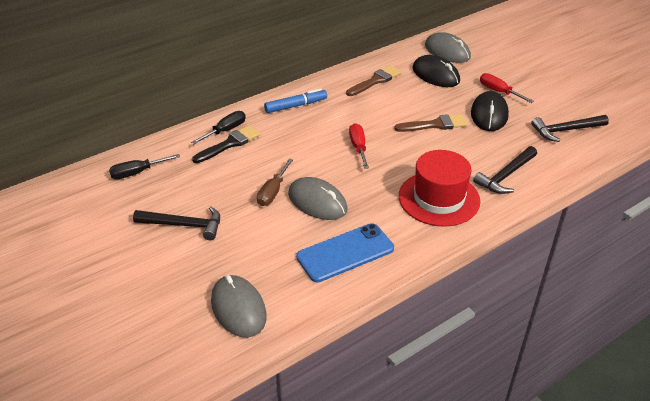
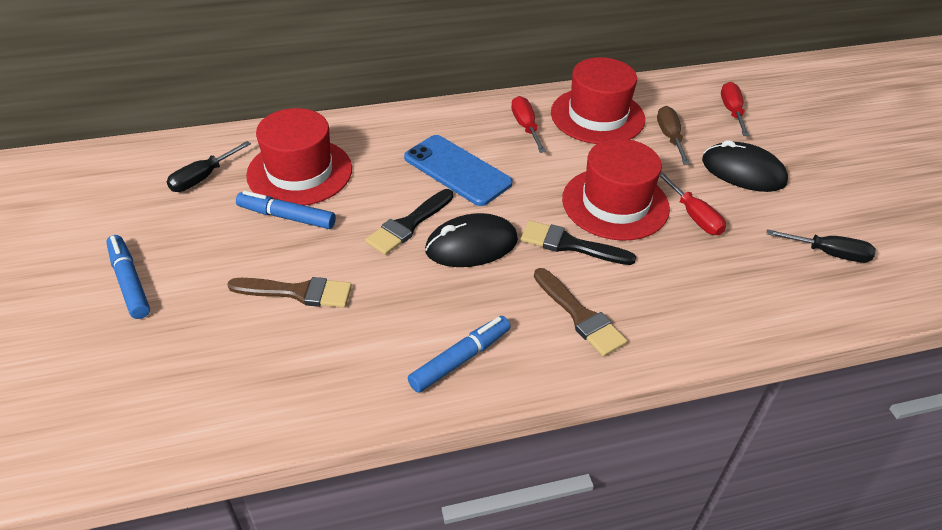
black brush: 1 -> 2
black hammer: 3 -> 0
blue marker: 1 -> 3
grey mouse: 3 -> 0
red hat: 1 -> 3
red screwdriver: 2 -> 3

